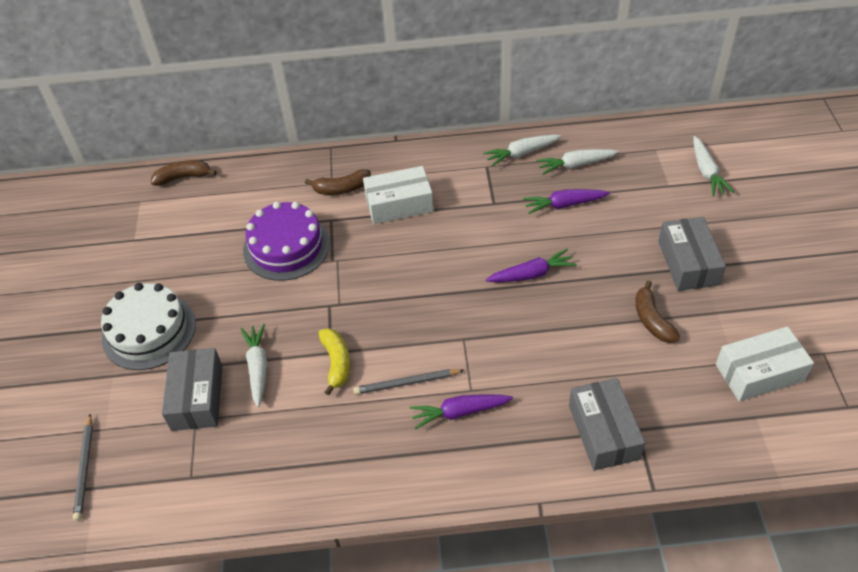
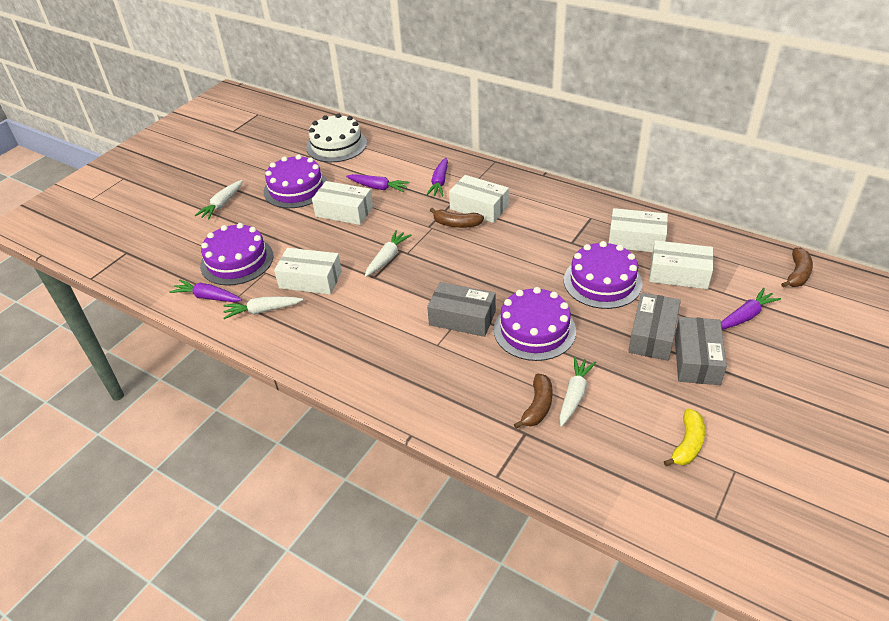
grey pencil: 2 -> 0
purple cake: 1 -> 4
purple carrot: 3 -> 4
white box: 2 -> 5

